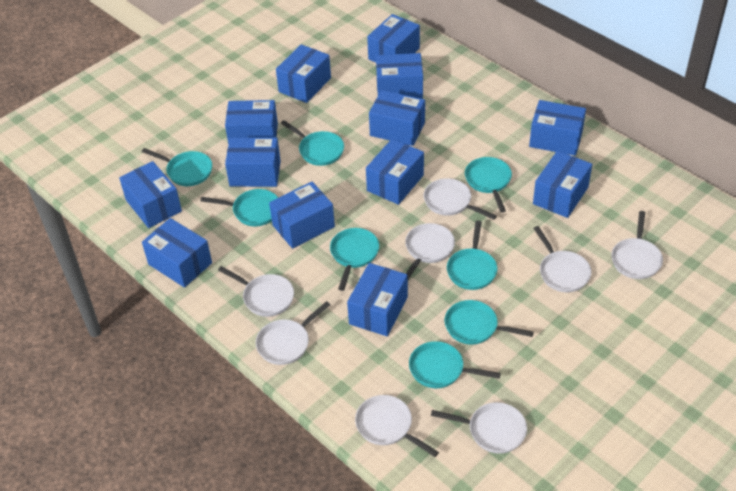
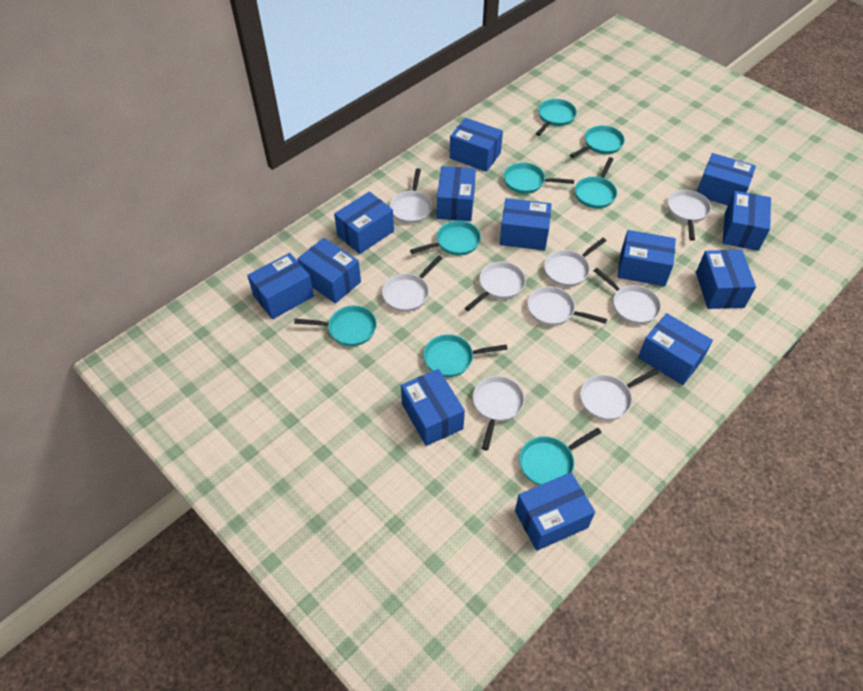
white pan: 8 -> 9

